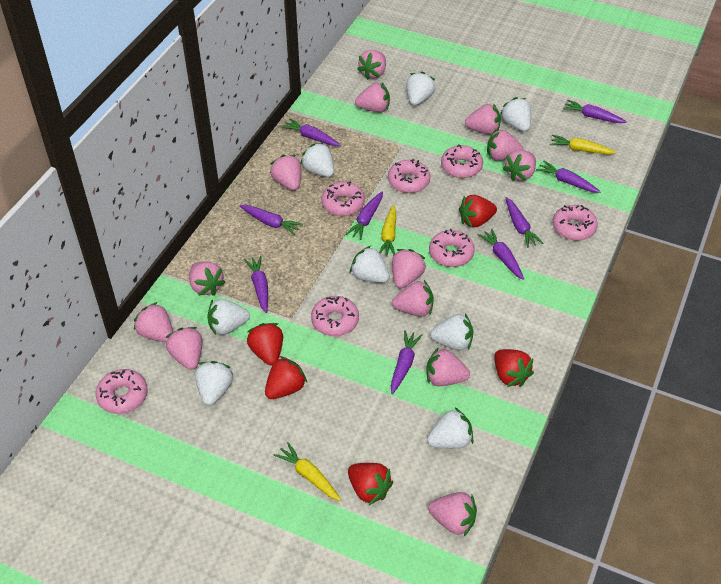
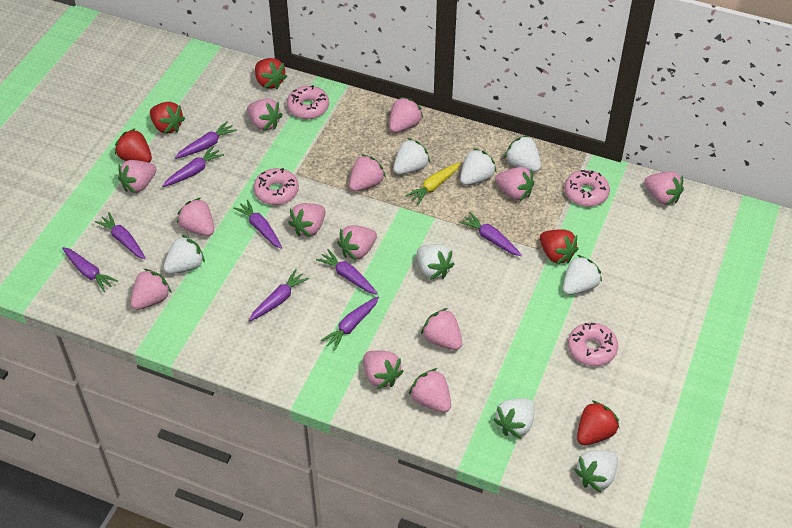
pink donut: 7 -> 4
yellow carrot: 3 -> 1

